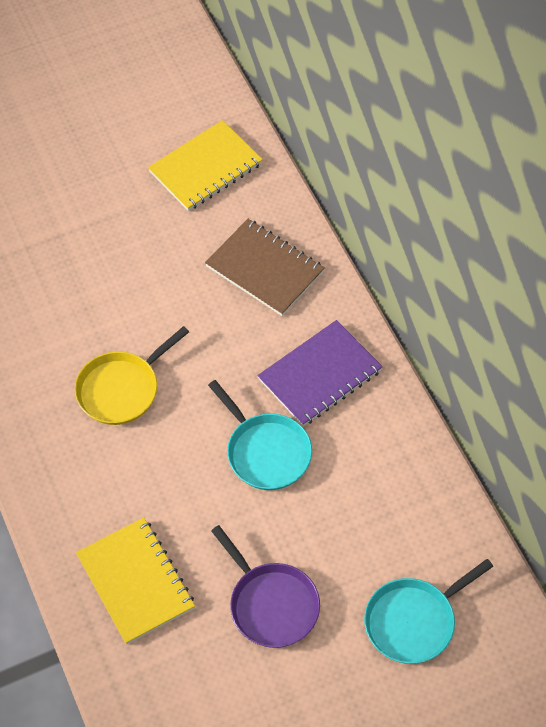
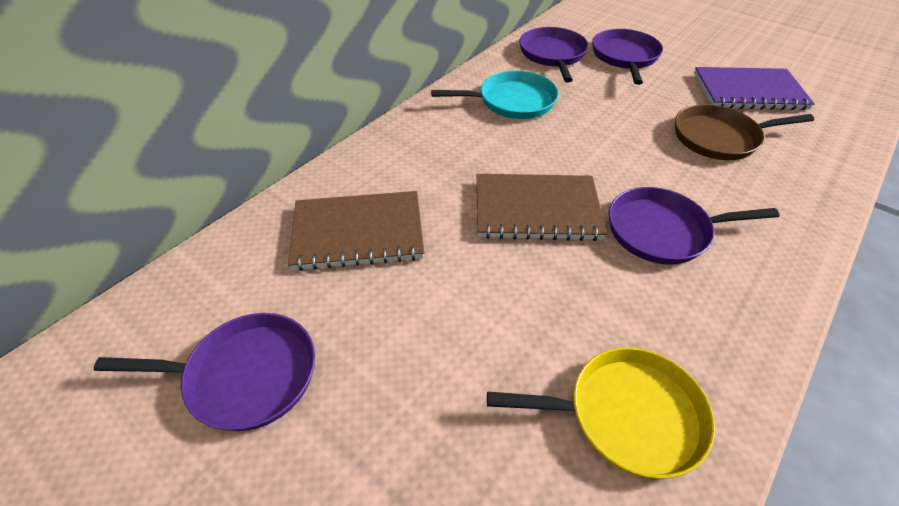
brown notebook: 1 -> 2
brown pan: 0 -> 1
purple pan: 1 -> 4
turquoise pan: 2 -> 1
yellow notebook: 2 -> 0

